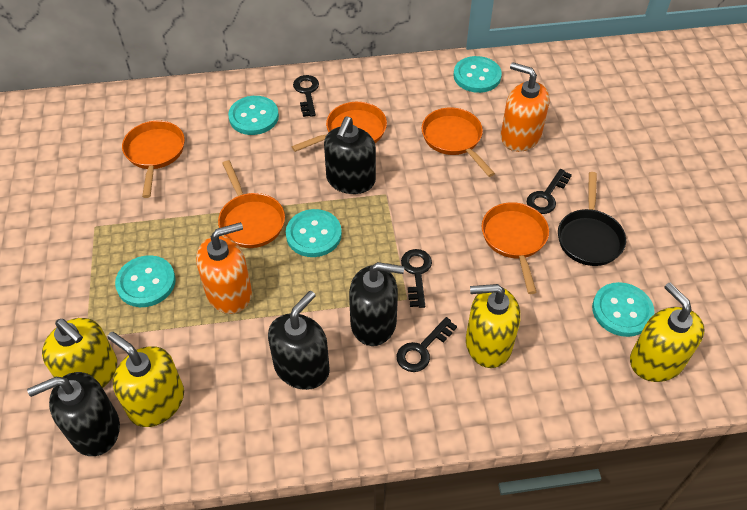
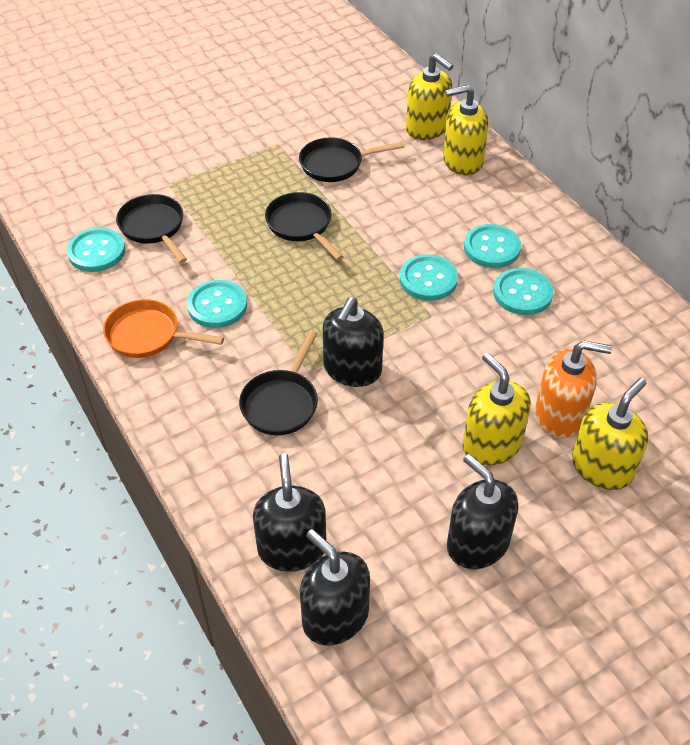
black key: 4 -> 0
black pan: 1 -> 4
orange pan: 5 -> 1
orange soap dispenser: 2 -> 1

